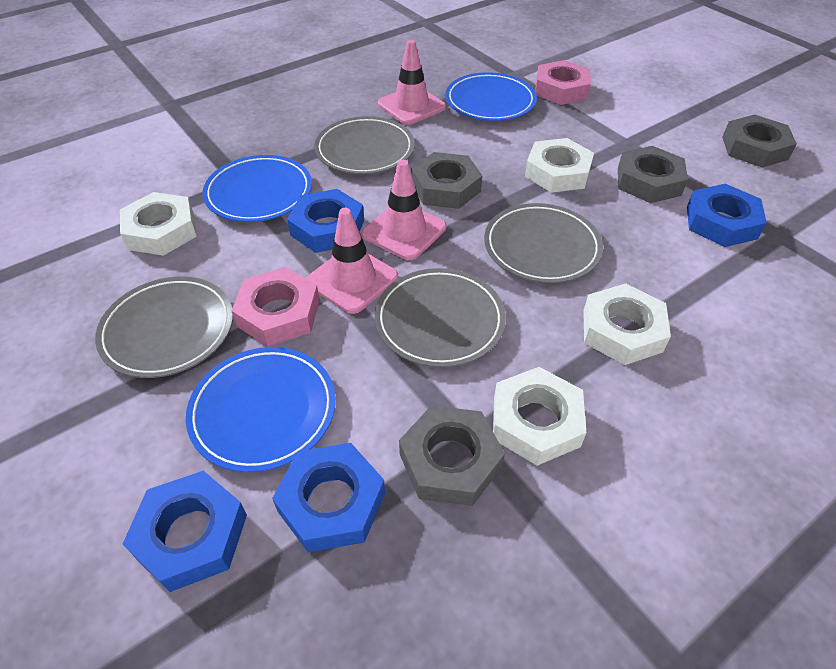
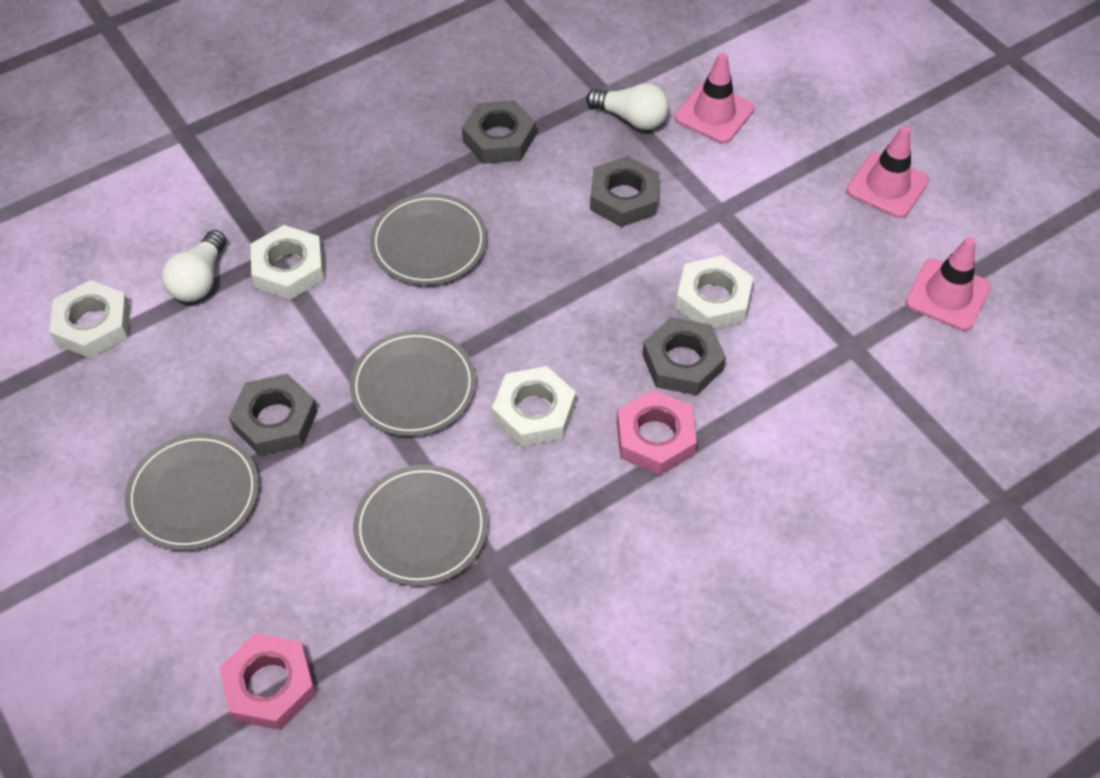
blue nut: 4 -> 0
blue plate: 3 -> 0
white light bulb: 0 -> 2

